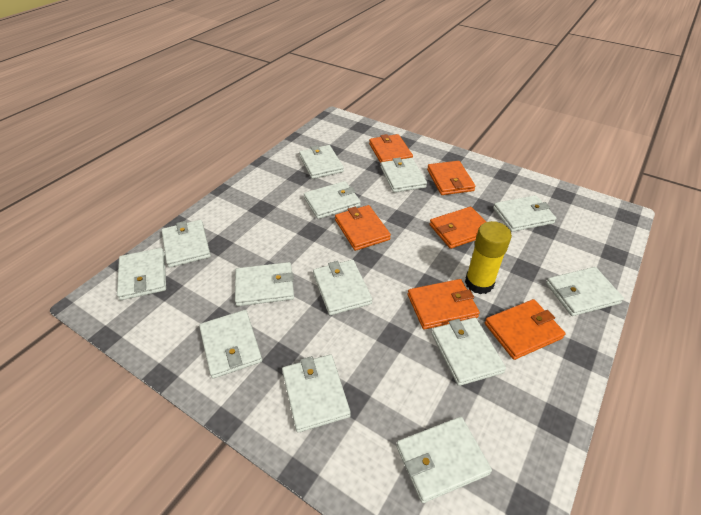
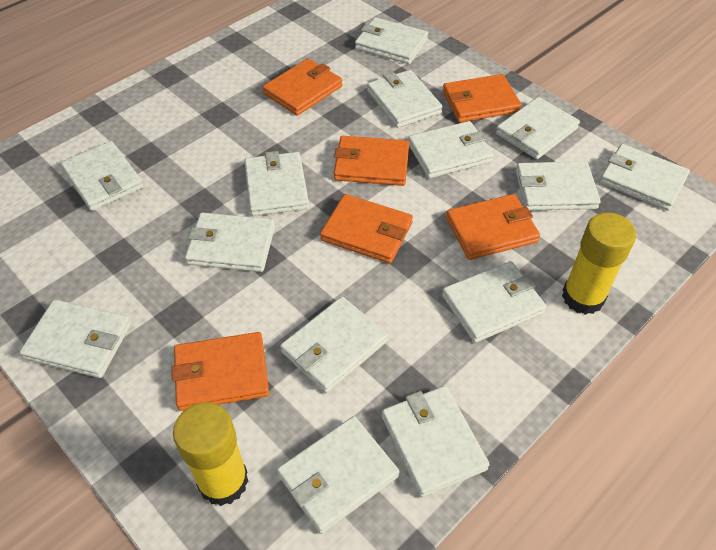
white wallet: 13 -> 14
yellow glue stick: 1 -> 2

